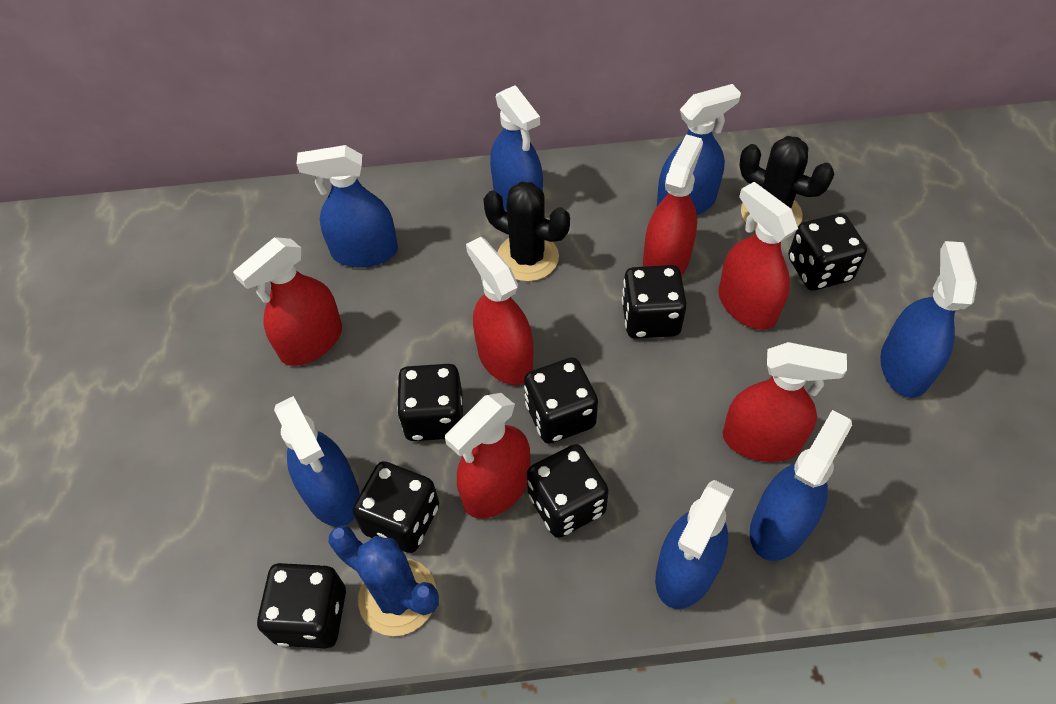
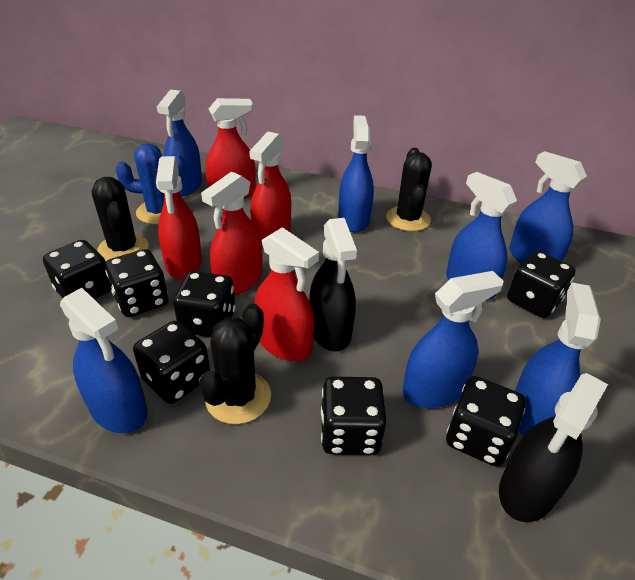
black cactus: 2 -> 3
black spray bottle: 0 -> 2
red spray bottle: 6 -> 5

